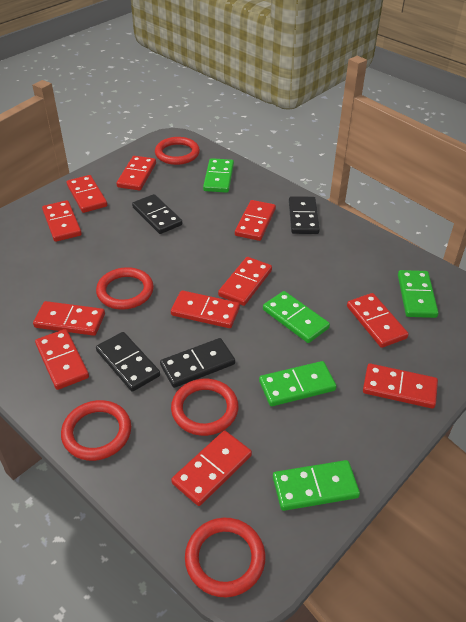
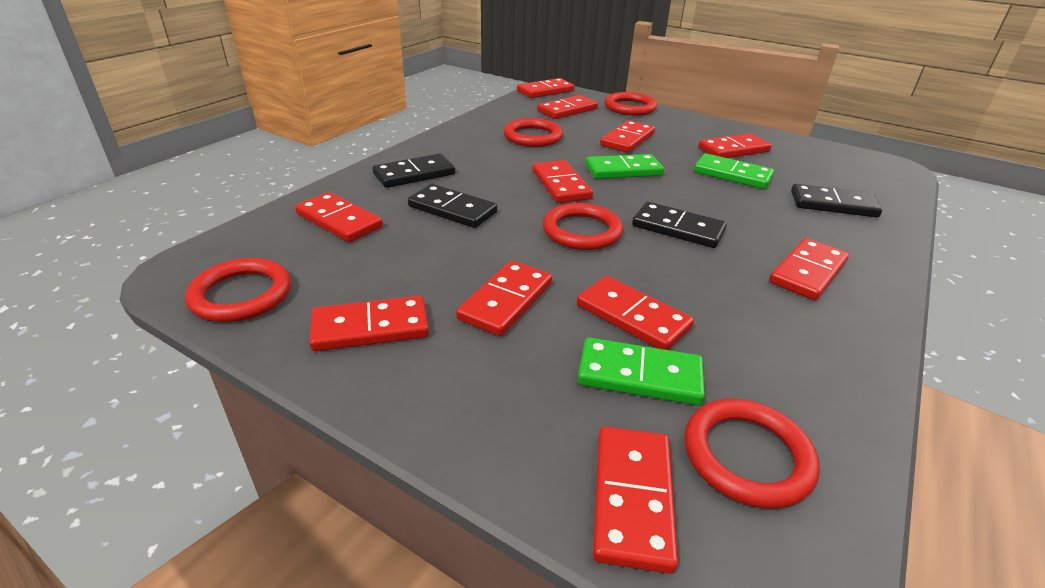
green domino: 5 -> 3

